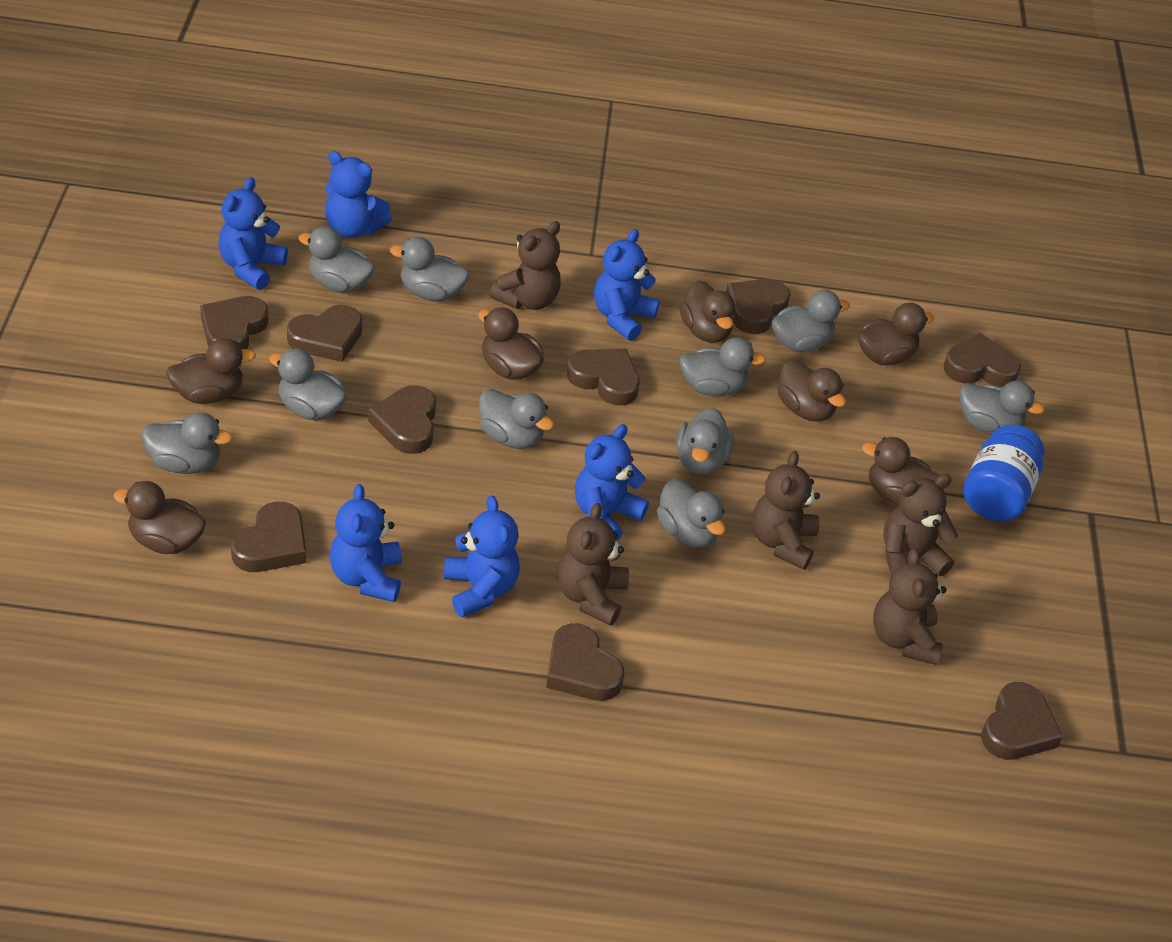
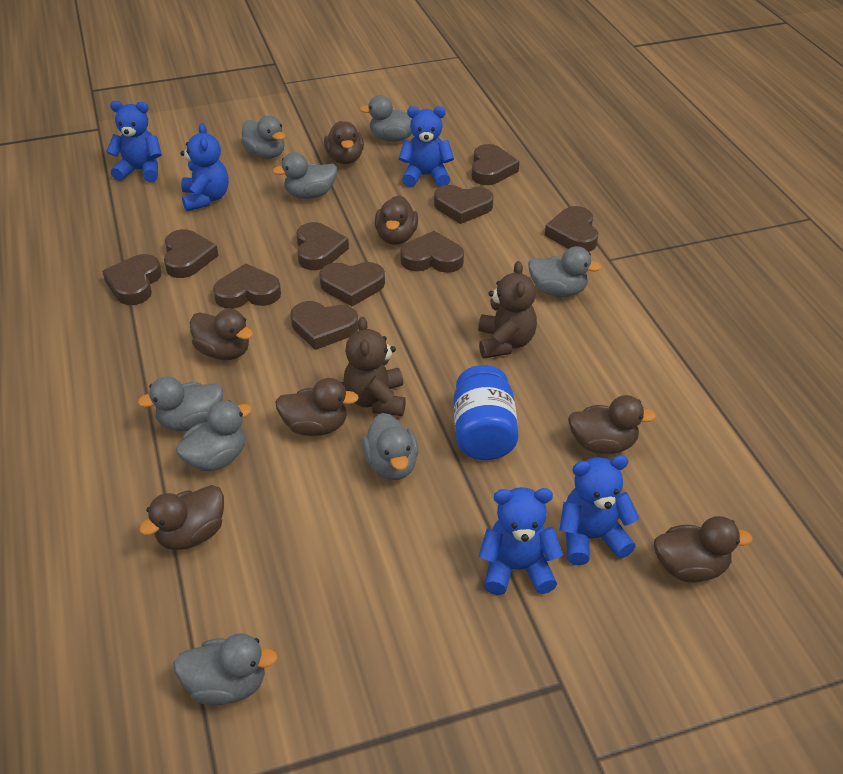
blue teddy bear: 6 -> 5
brown heart: 9 -> 10
brown teddy bear: 5 -> 2
grey duck: 10 -> 8

